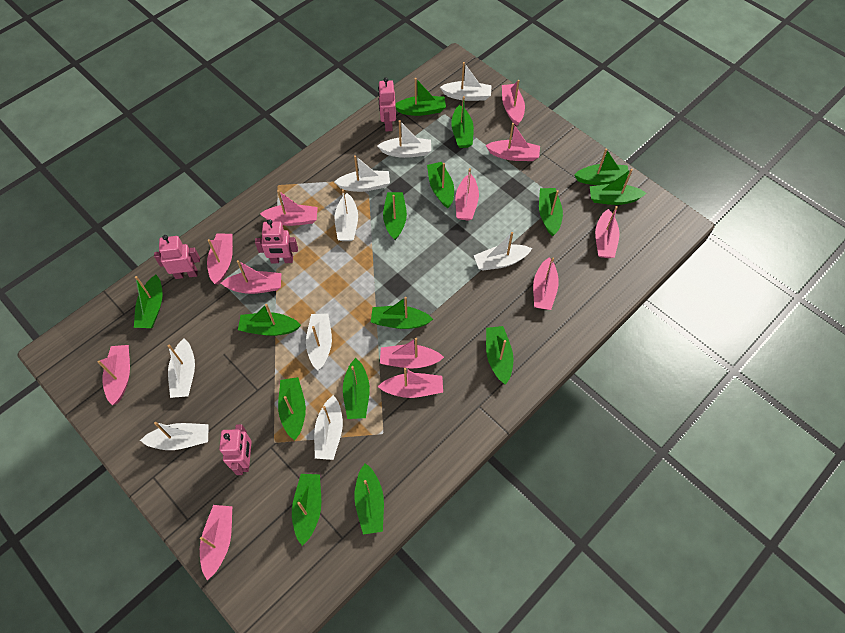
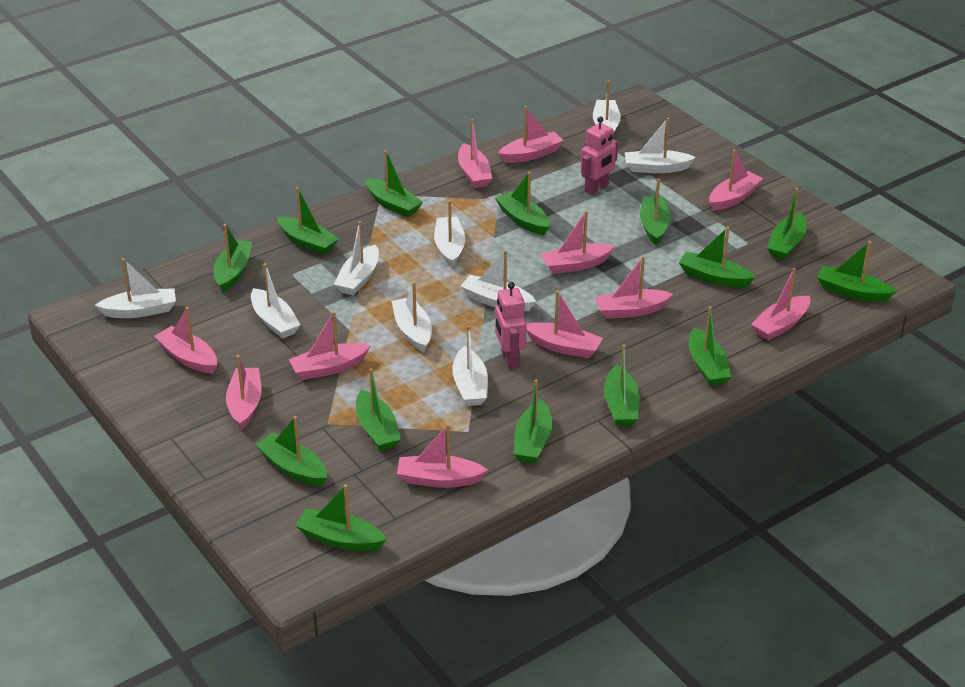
green boat: 15 -> 14
pink boat: 12 -> 11
pink robot: 4 -> 2

